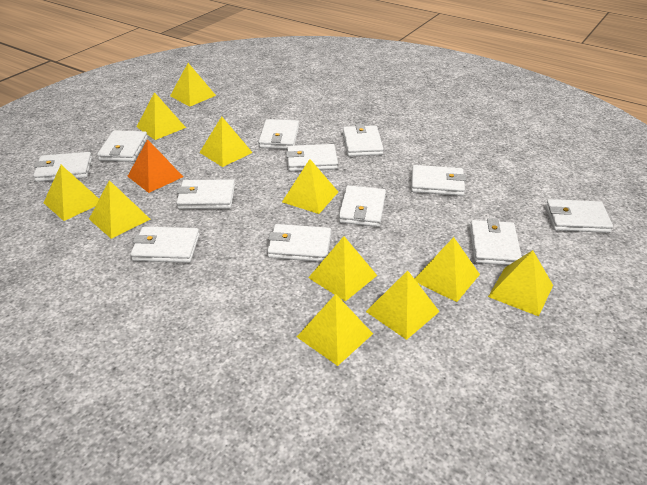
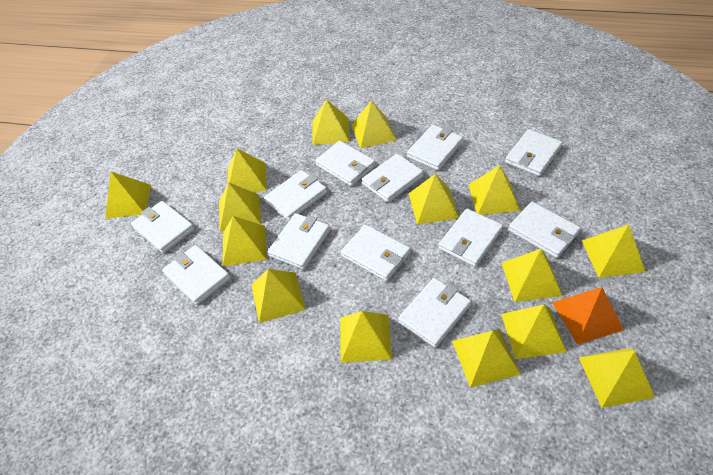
yellow pyramid: 11 -> 15

